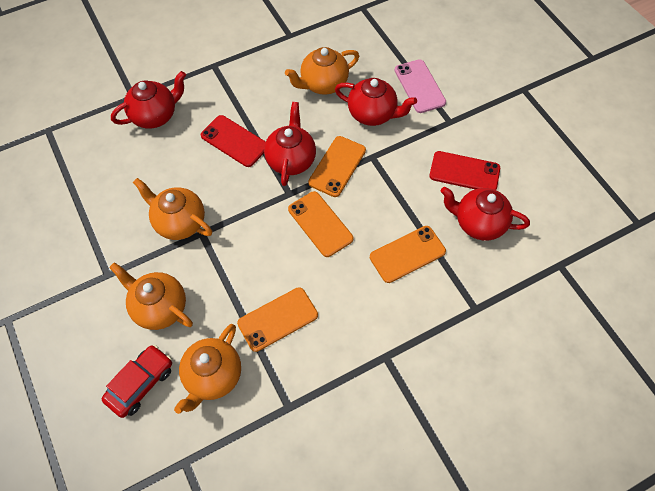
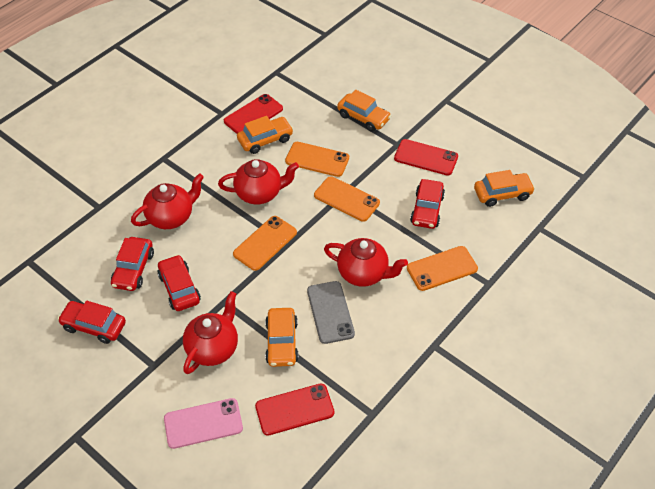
grey phone: 0 -> 1
orange car: 0 -> 4
orange teapot: 4 -> 0
red car: 1 -> 4
red phone: 2 -> 3

